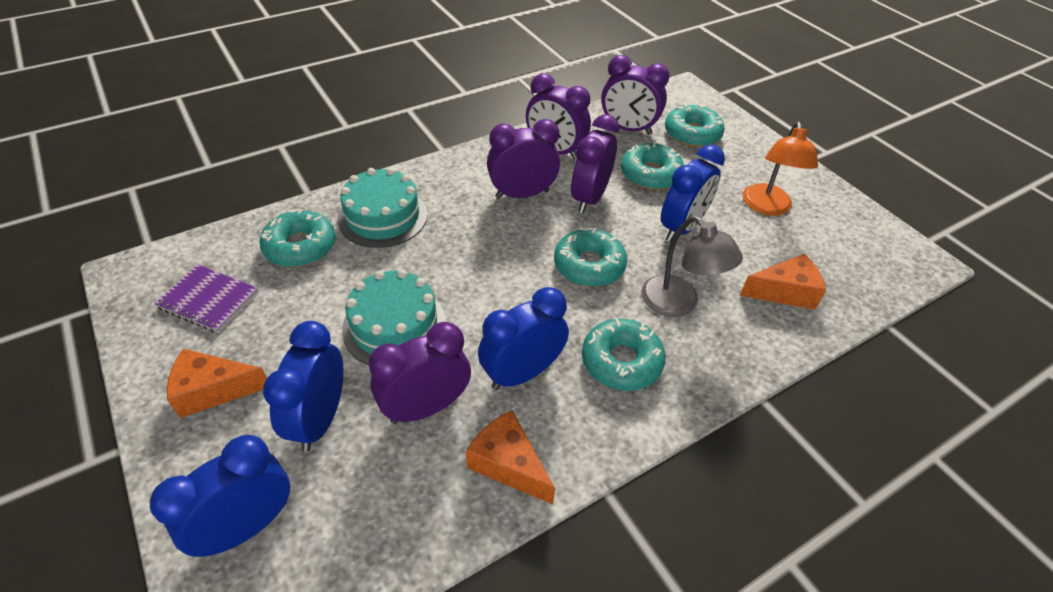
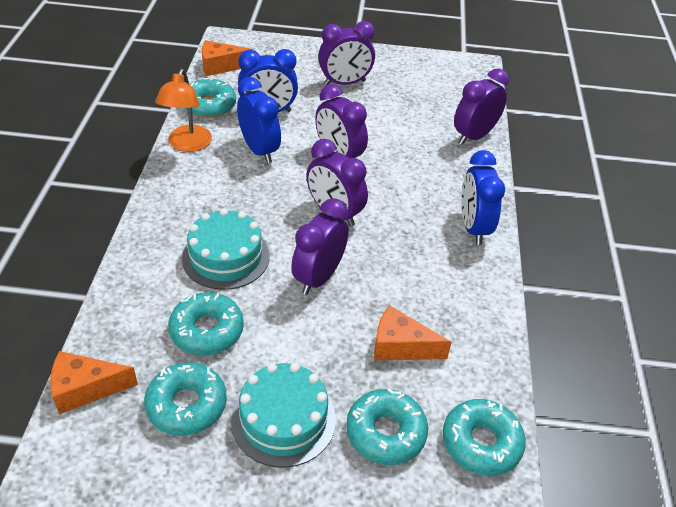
blue clock: 4 -> 3
grey lamp: 1 -> 0
purple notebook: 1 -> 0

